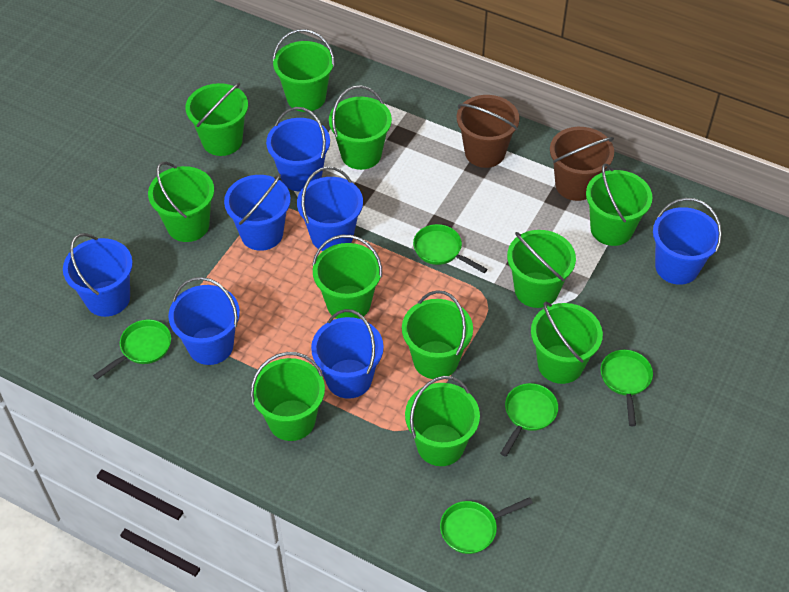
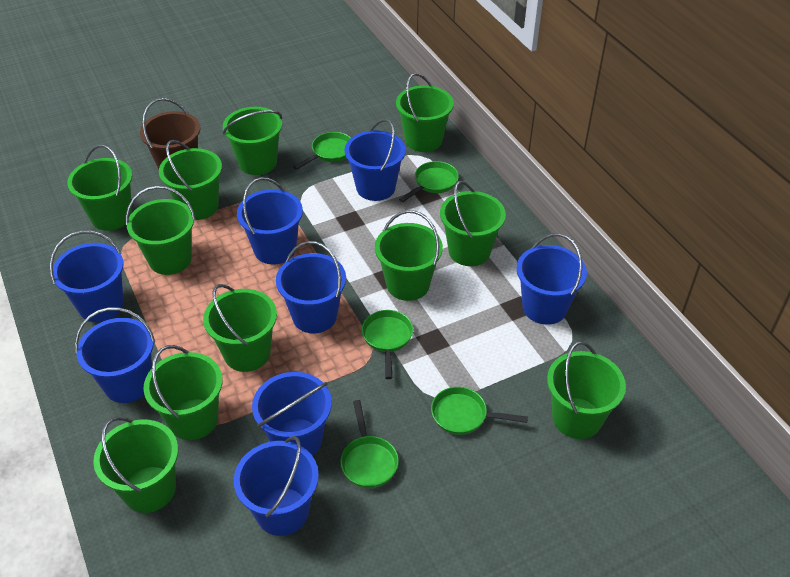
blue bucket: 7 -> 8
brown bucket: 2 -> 1

